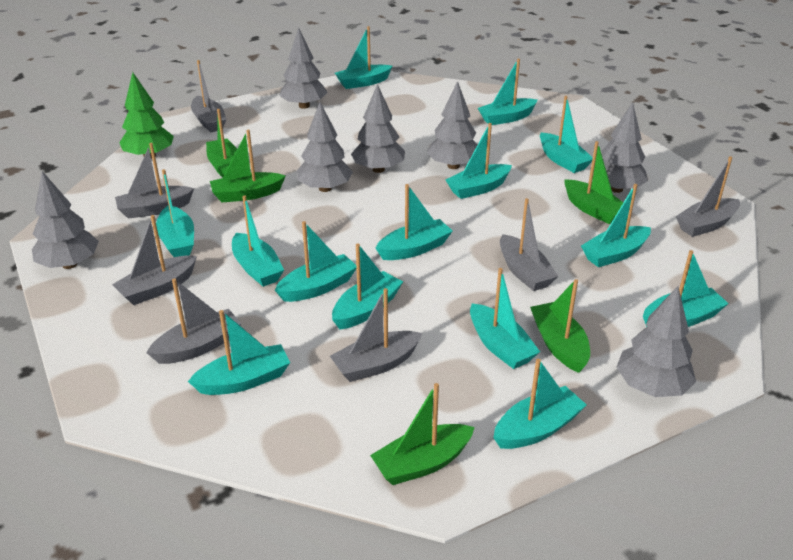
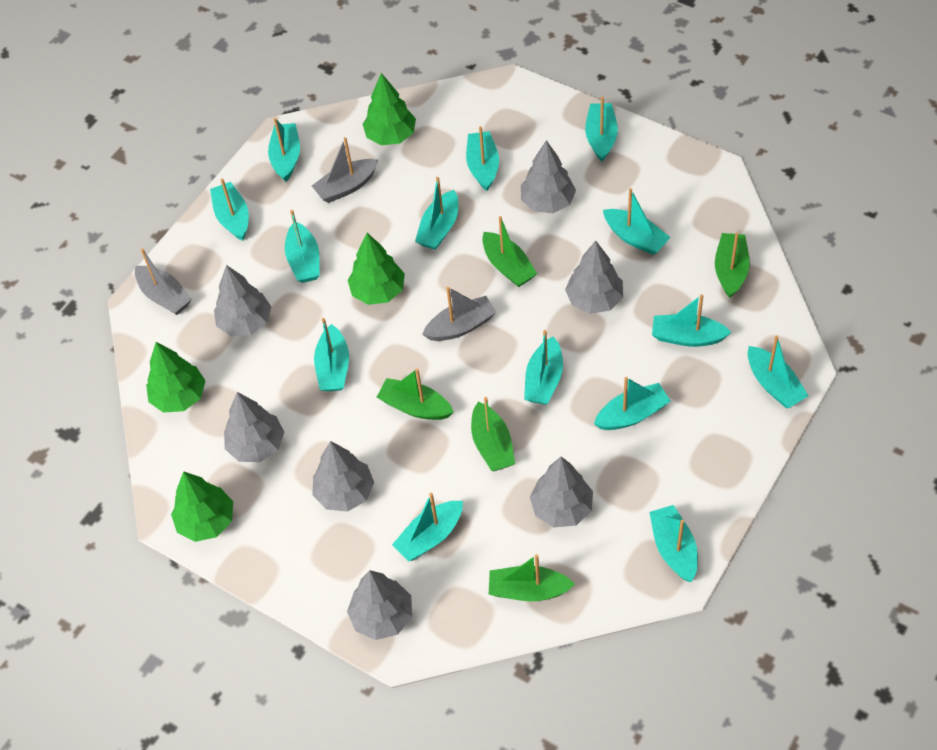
green tree: 1 -> 4
grey boat: 7 -> 3

